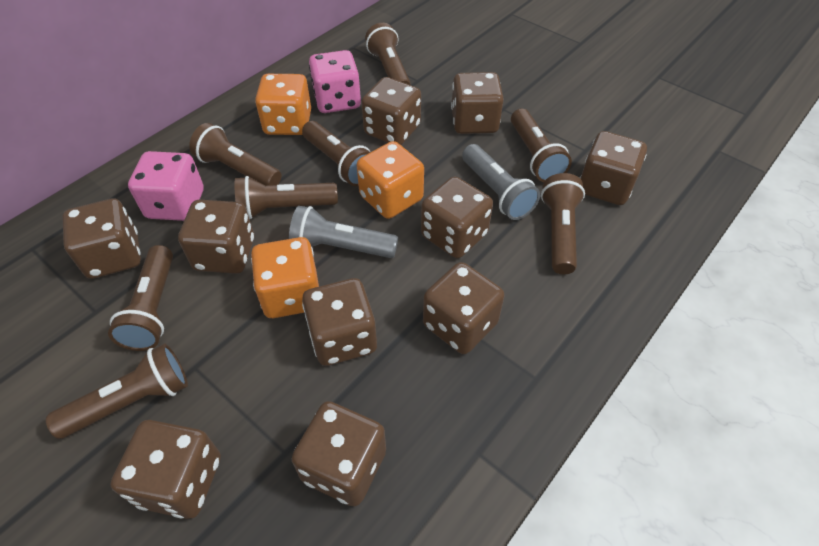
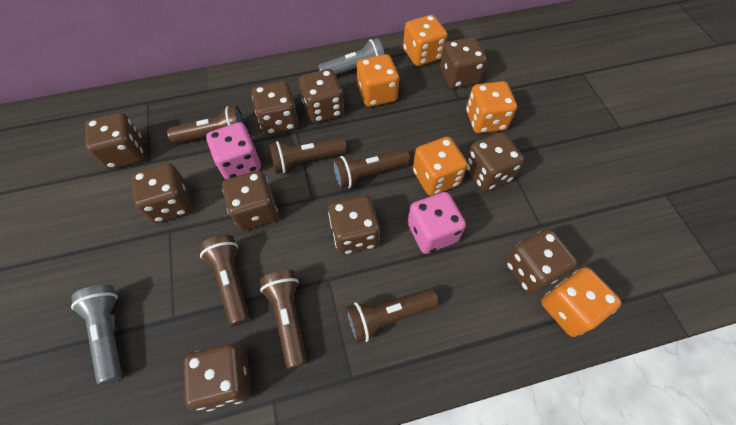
brown flashlight: 8 -> 6
orange dice: 3 -> 5

